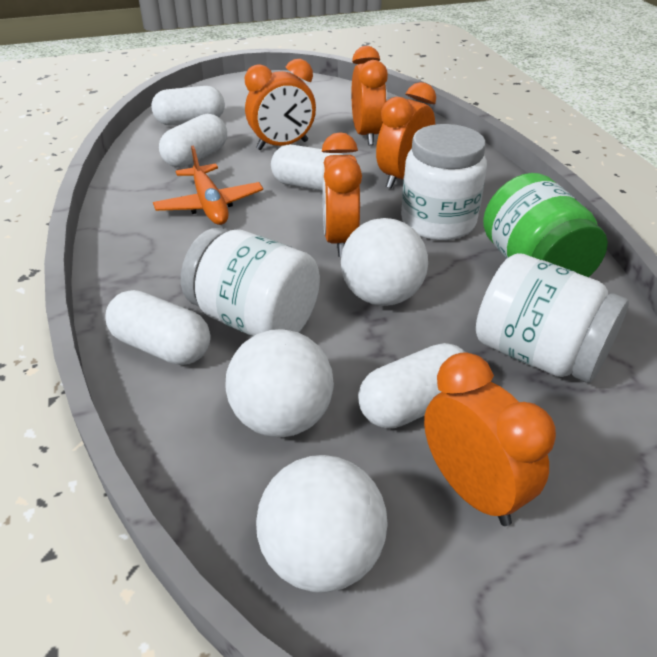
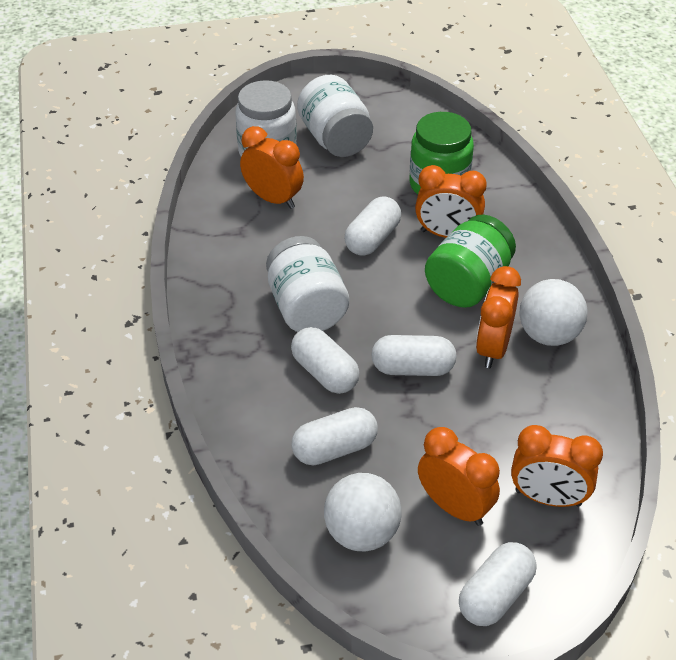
green jar: 1 -> 2
orange plane: 1 -> 0
white ball: 3 -> 2

